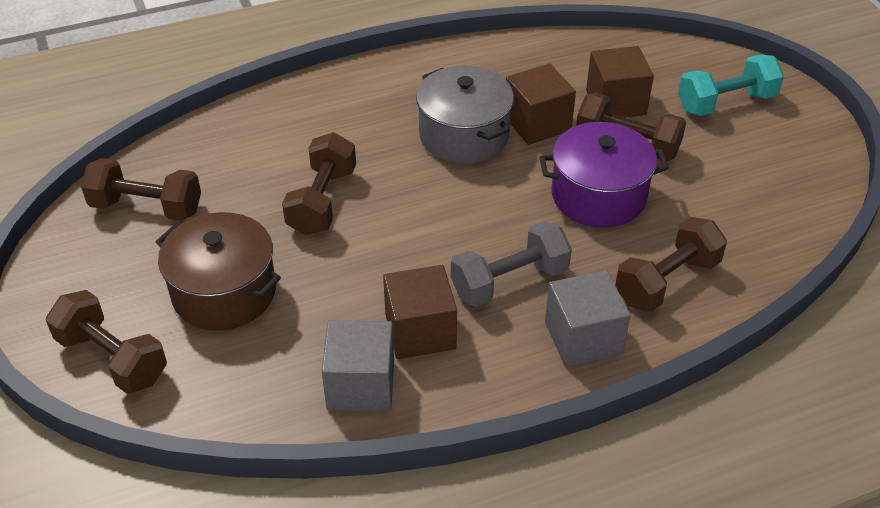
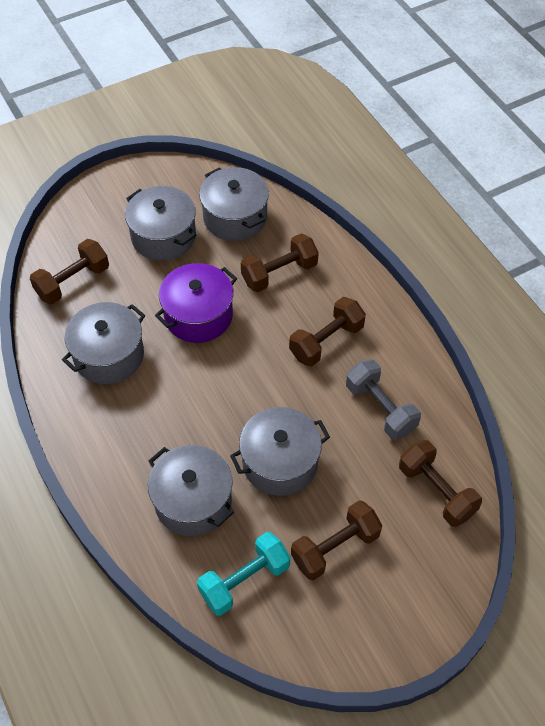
brown cube: 3 -> 0
brown pot: 1 -> 0
grey cube: 2 -> 0
grey pot: 1 -> 5

